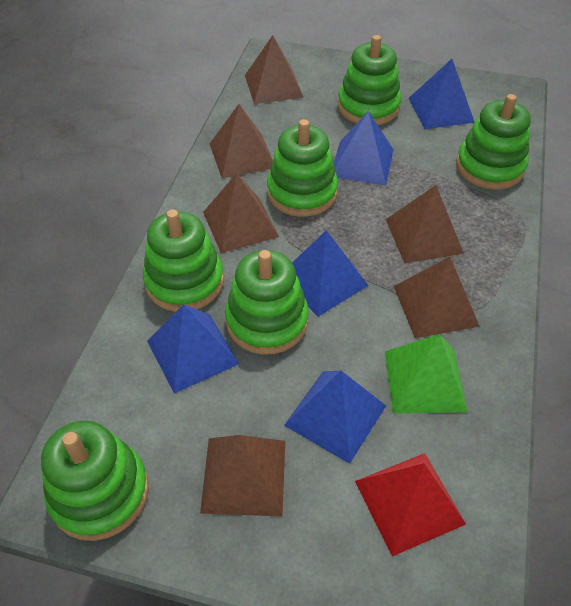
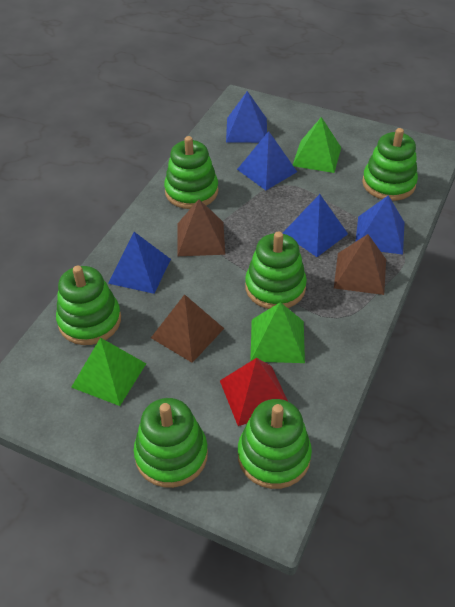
brown pyramid: 6 -> 3
green pyramid: 1 -> 3

